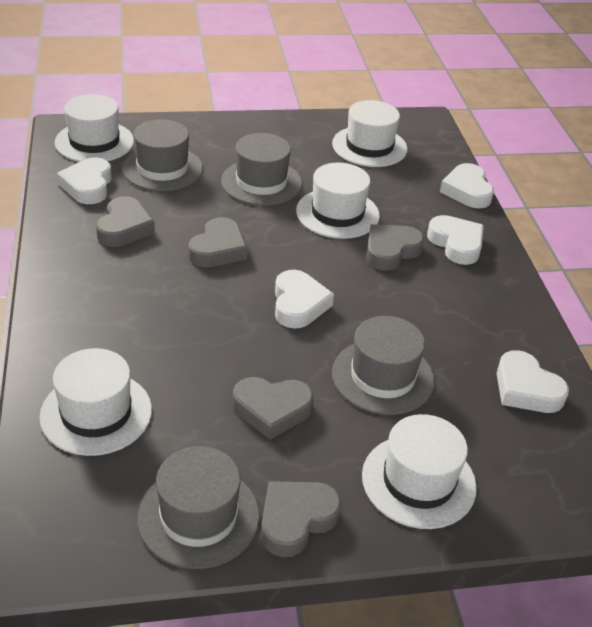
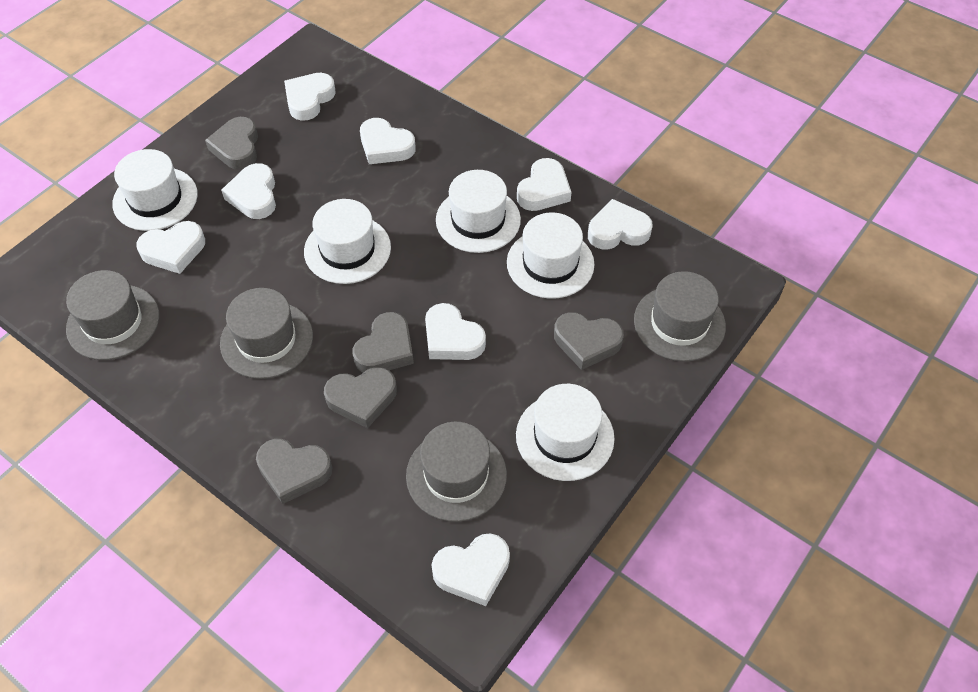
white heart: 5 -> 8

